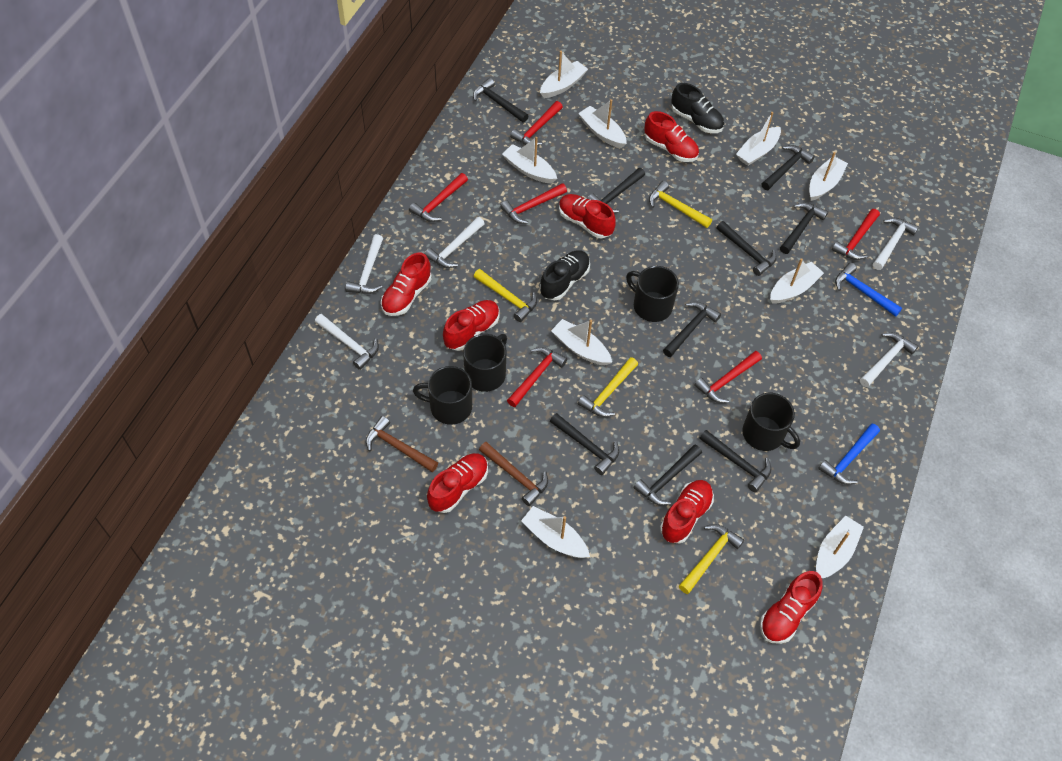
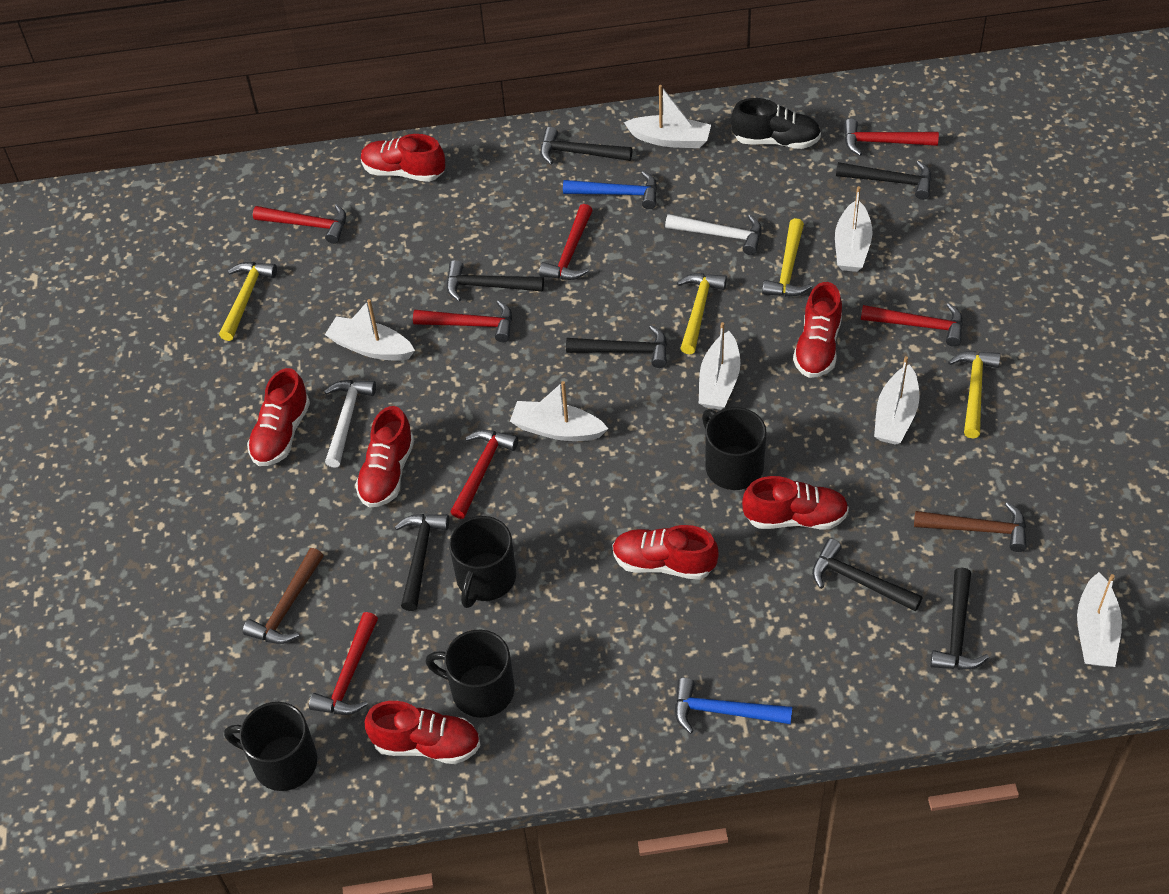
black hammer: 9 -> 7
black shoe: 2 -> 1
red hammer: 6 -> 7
white boat: 9 -> 7
white hammer: 5 -> 2

